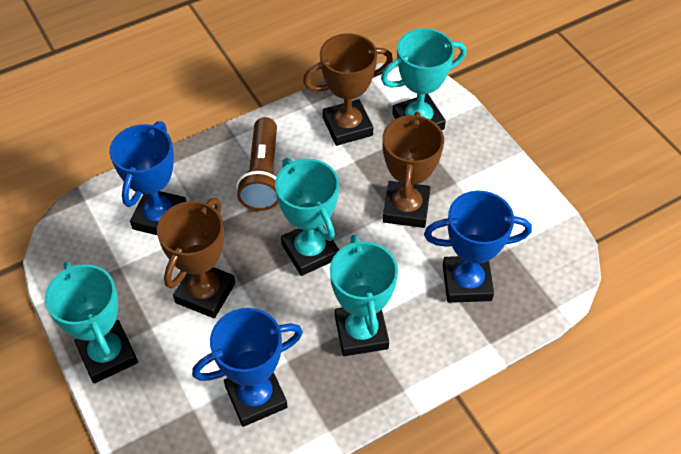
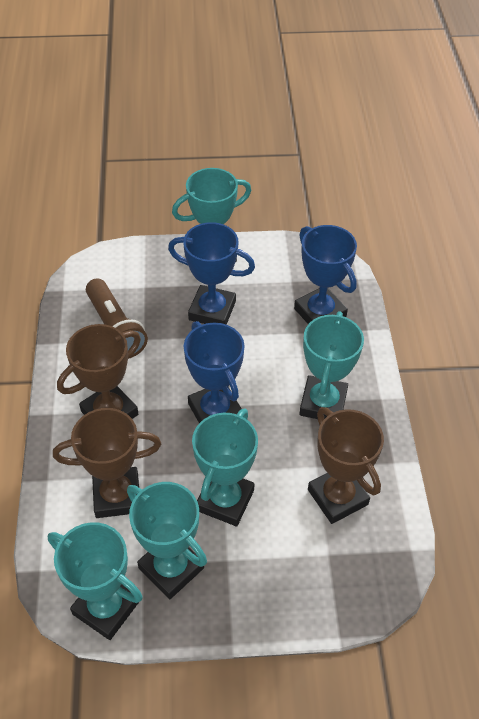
turquoise trophy: 4 -> 5

